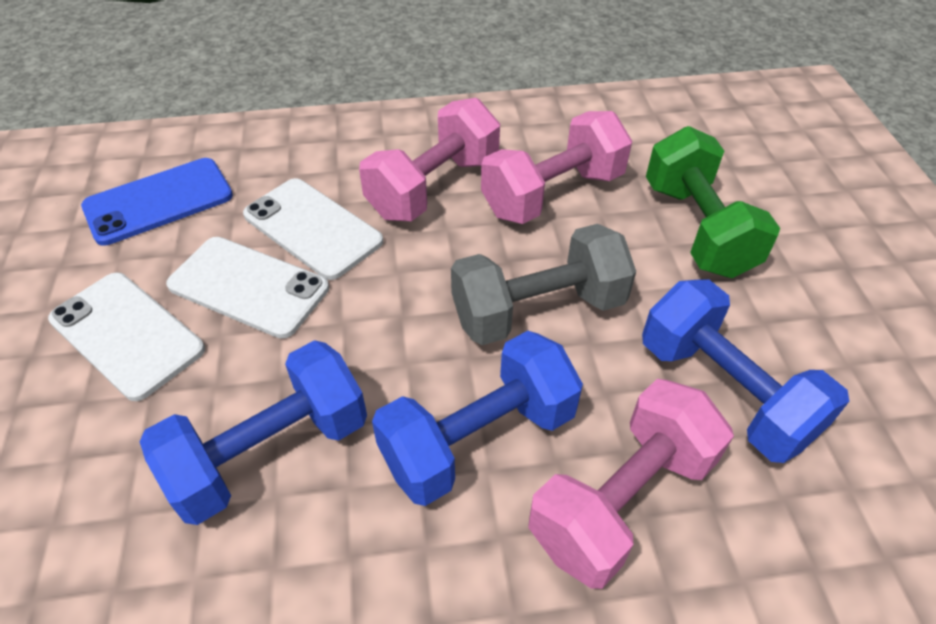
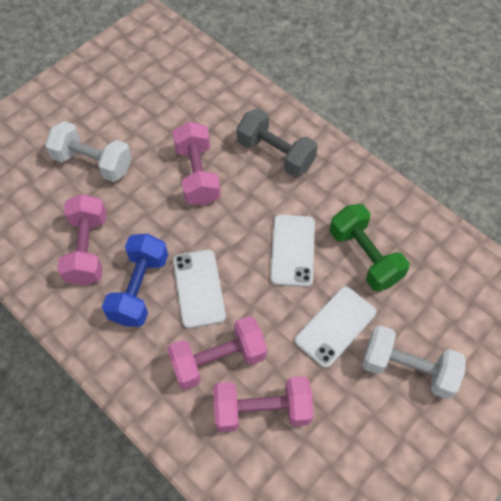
blue dumbbell: 3 -> 1
blue phone: 1 -> 0
pink dumbbell: 3 -> 4
white dumbbell: 0 -> 2

